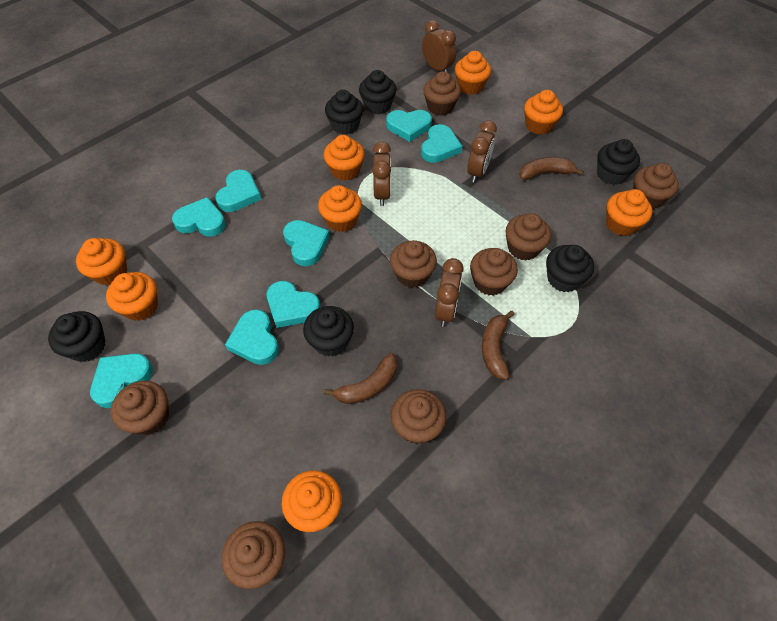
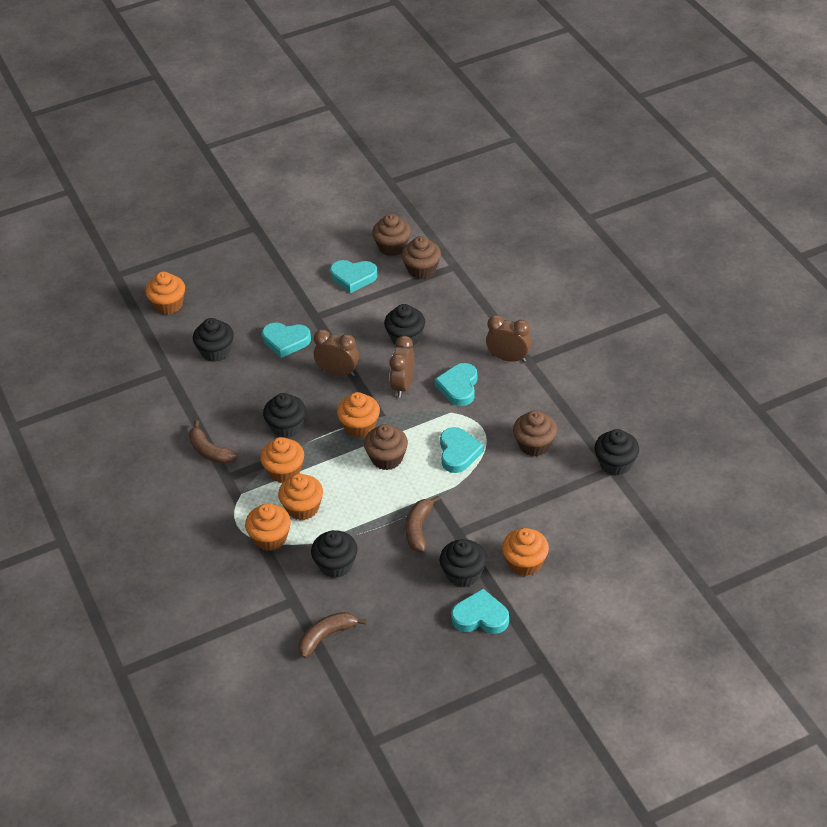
brown clock: 4 -> 3
brown cupcake: 8 -> 4
orange cupcake: 8 -> 6
turquoise heart: 8 -> 5

